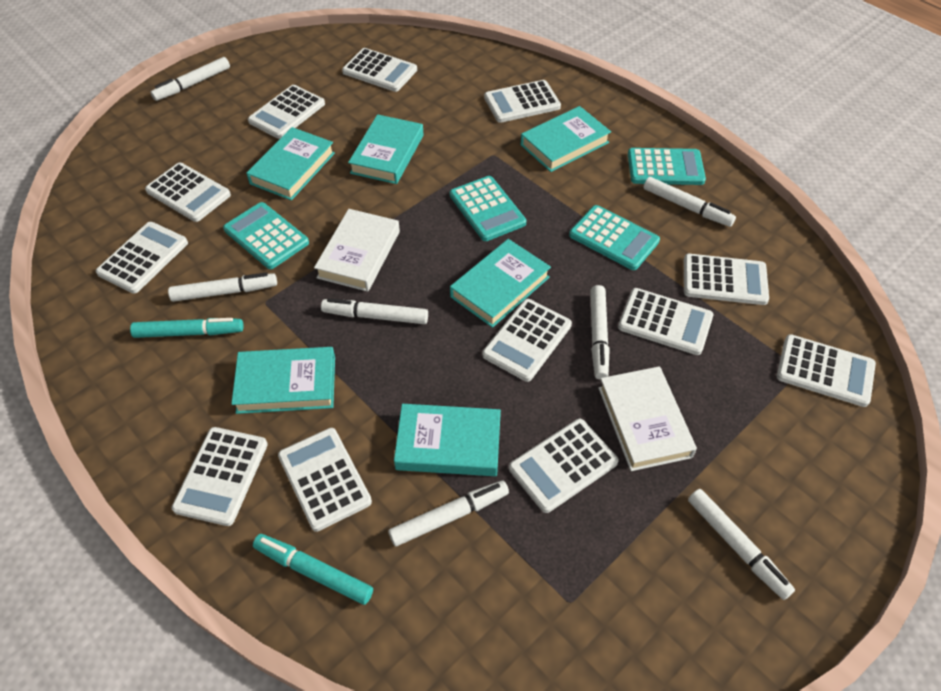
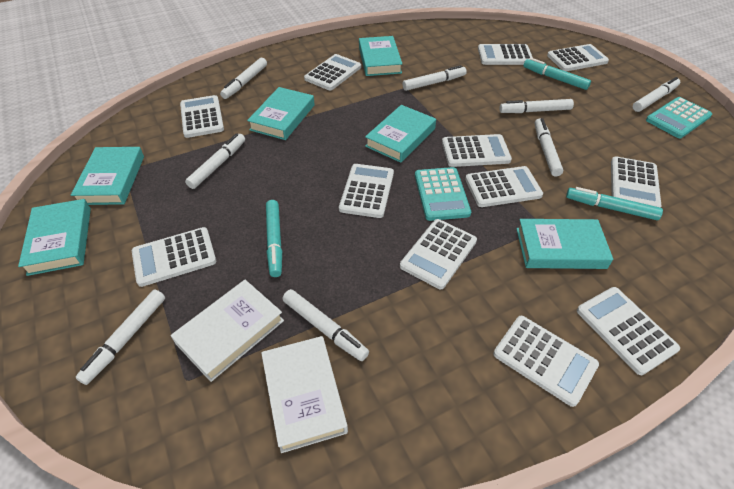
turquoise calculator: 4 -> 2
turquoise marker: 2 -> 3
white marker: 7 -> 8

